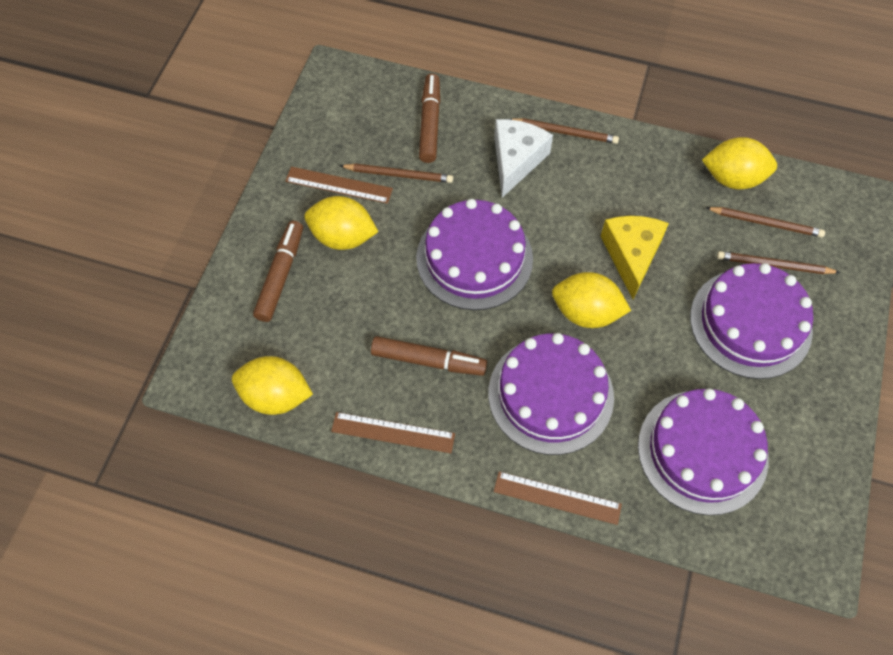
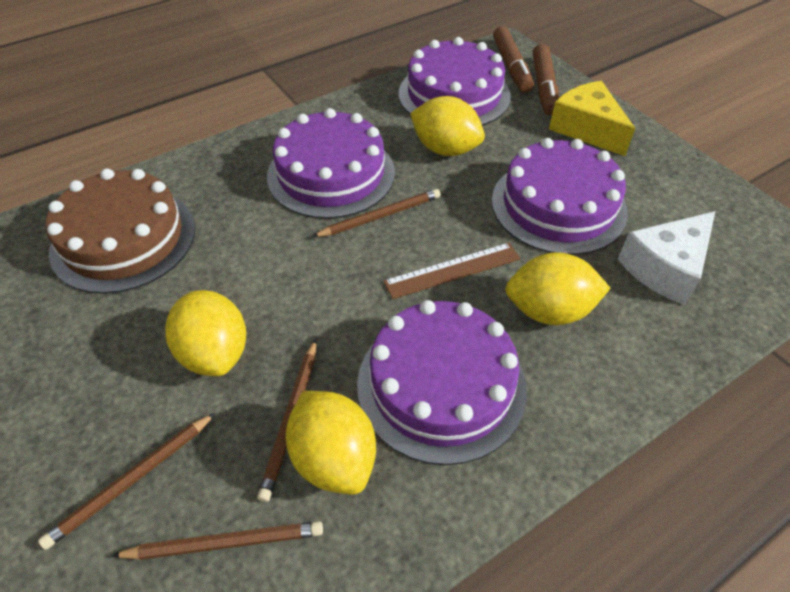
brown cake: 0 -> 1
brown marker: 3 -> 2
brown ruler: 3 -> 1

